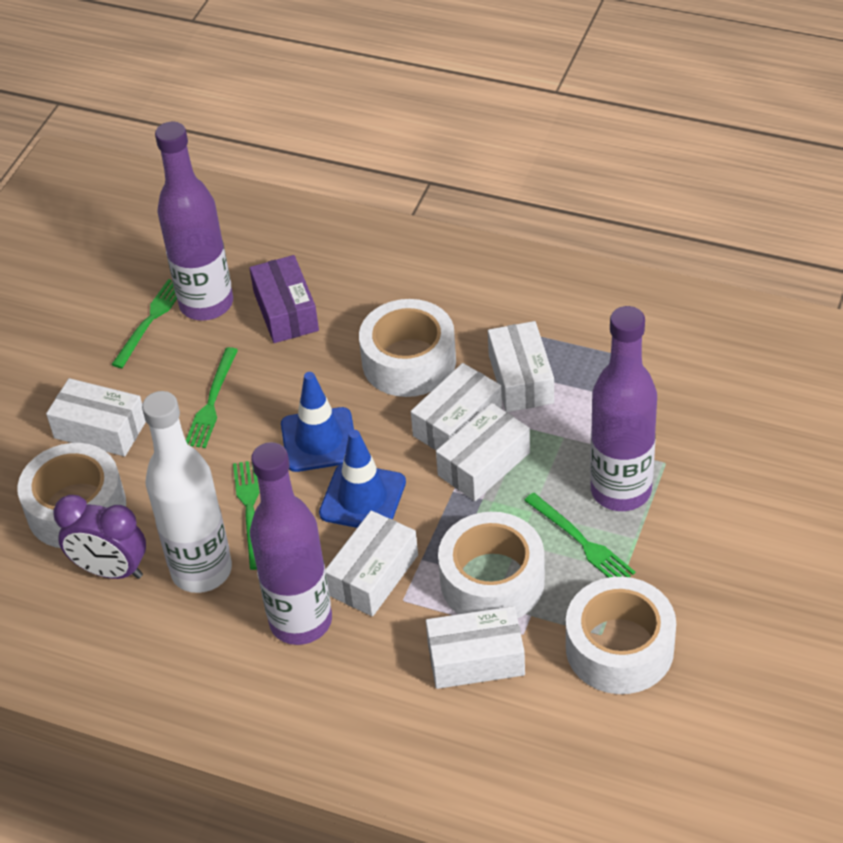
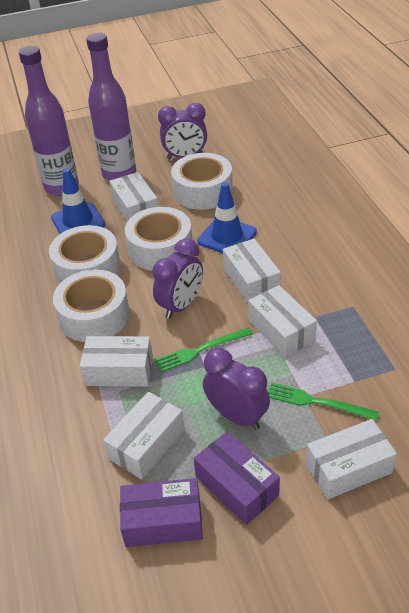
green fork: 4 -> 2
purple bottle: 3 -> 2
purple box: 1 -> 2
purple clock: 1 -> 3
white bottle: 1 -> 0

